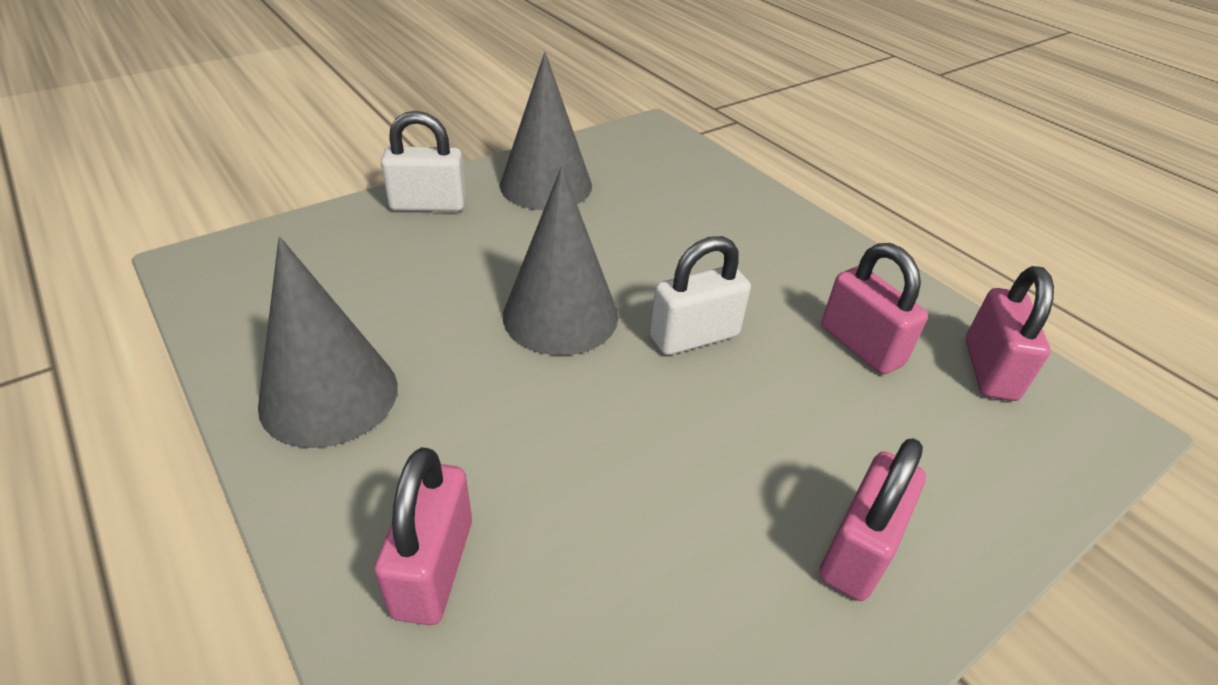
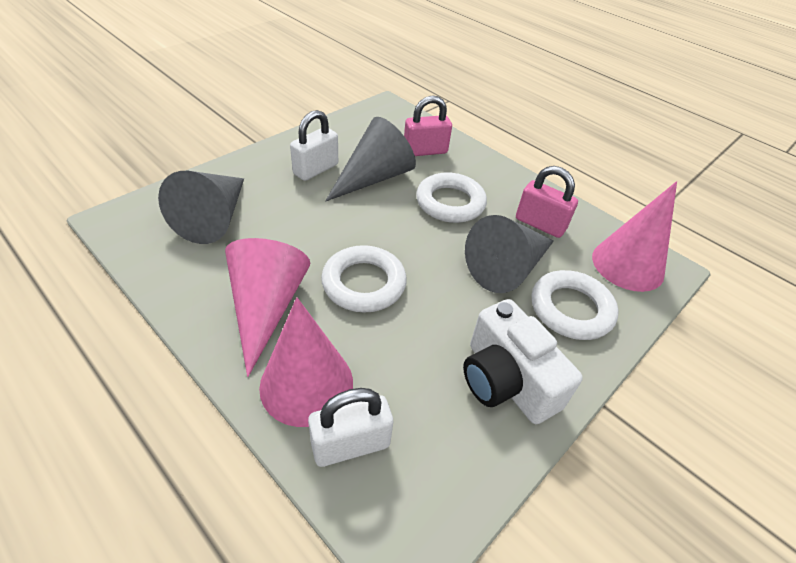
pink cone: 0 -> 3
pink padlock: 4 -> 2
white camera: 0 -> 1
white ring: 0 -> 3

